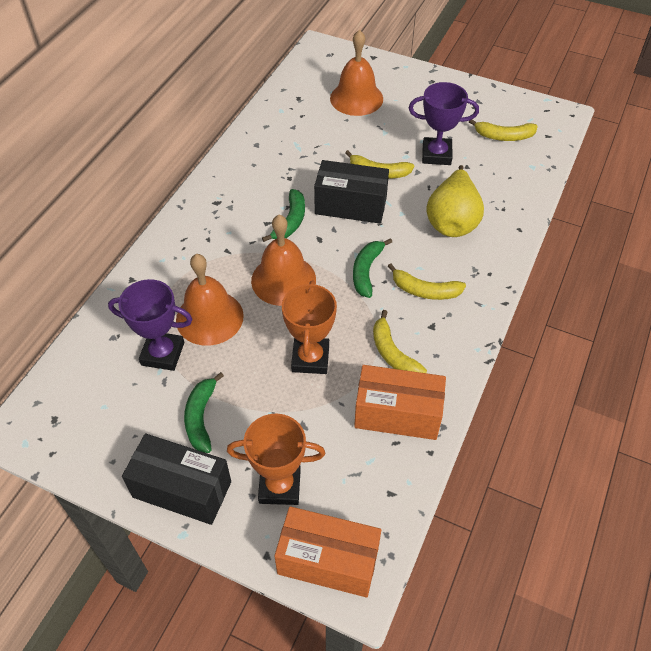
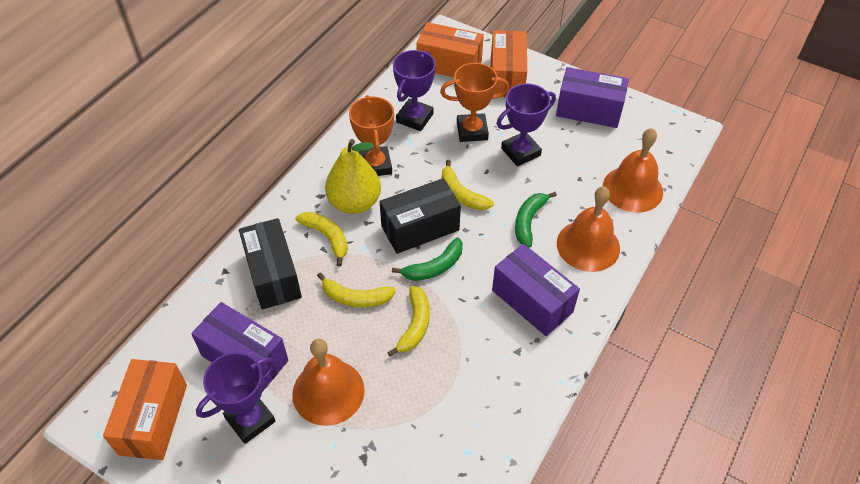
green banana: 3 -> 2
orange box: 2 -> 3
purple box: 0 -> 3
purple trophy: 2 -> 3

